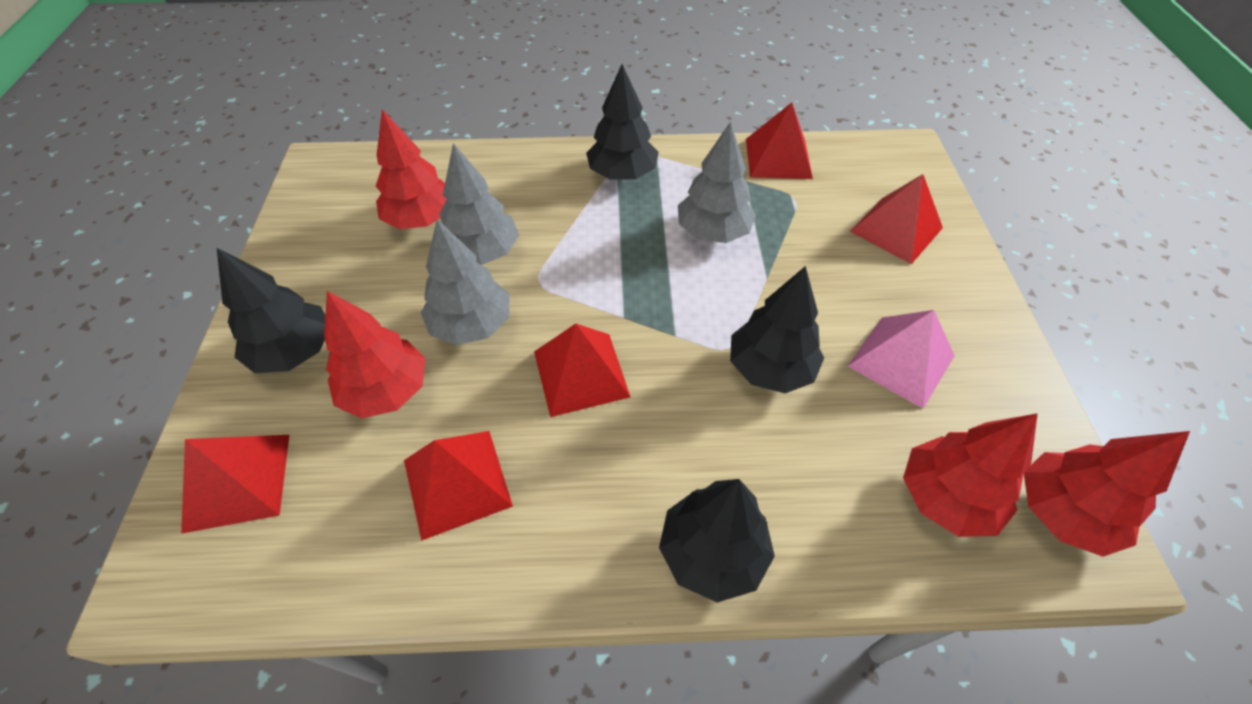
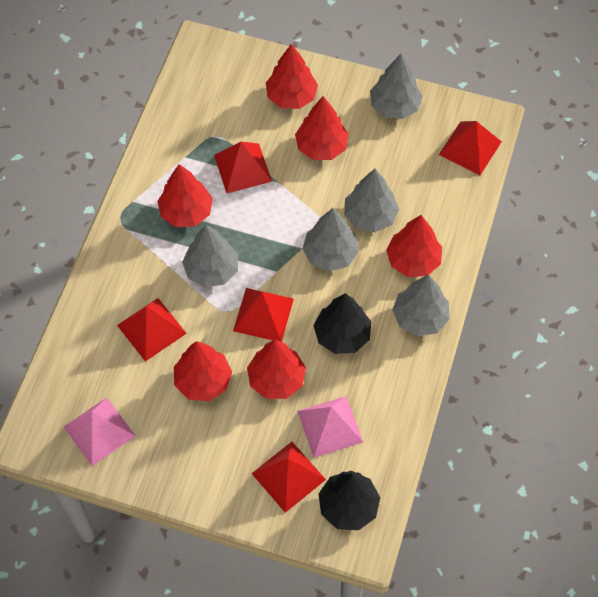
black tree: 4 -> 2
grey tree: 3 -> 5
pink pyramid: 1 -> 2
red tree: 4 -> 6

